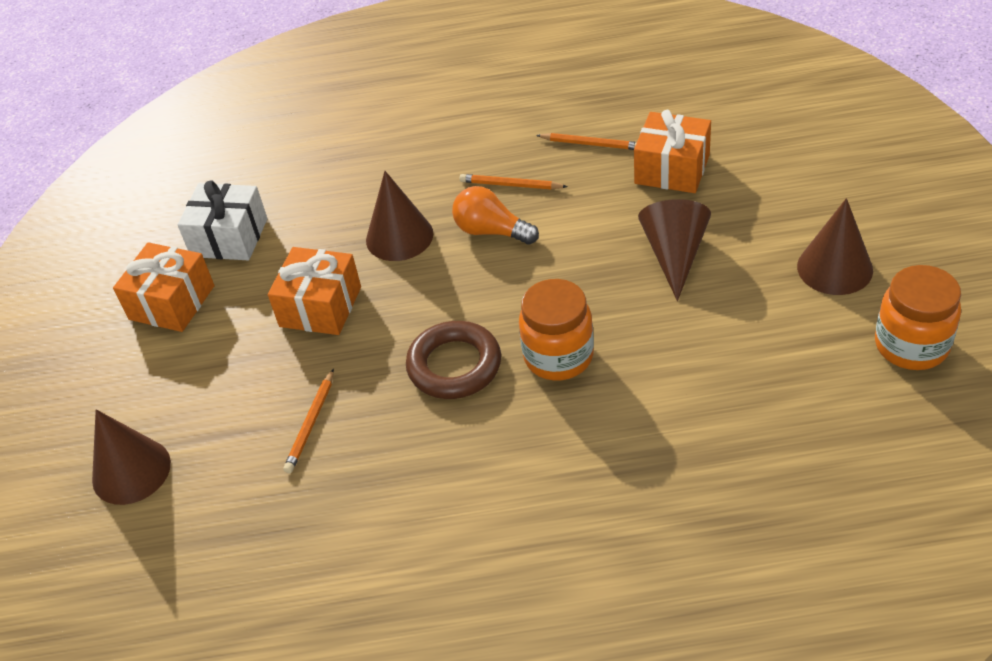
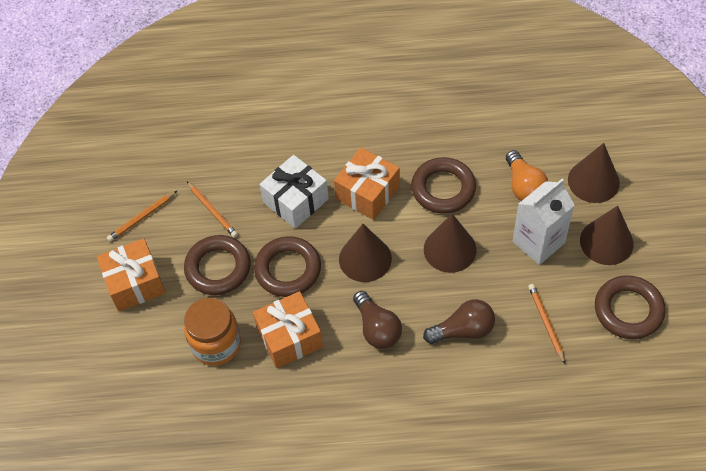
brown light bulb: 0 -> 2
brown ring: 1 -> 4
orange jar: 2 -> 1
white carton: 0 -> 1

